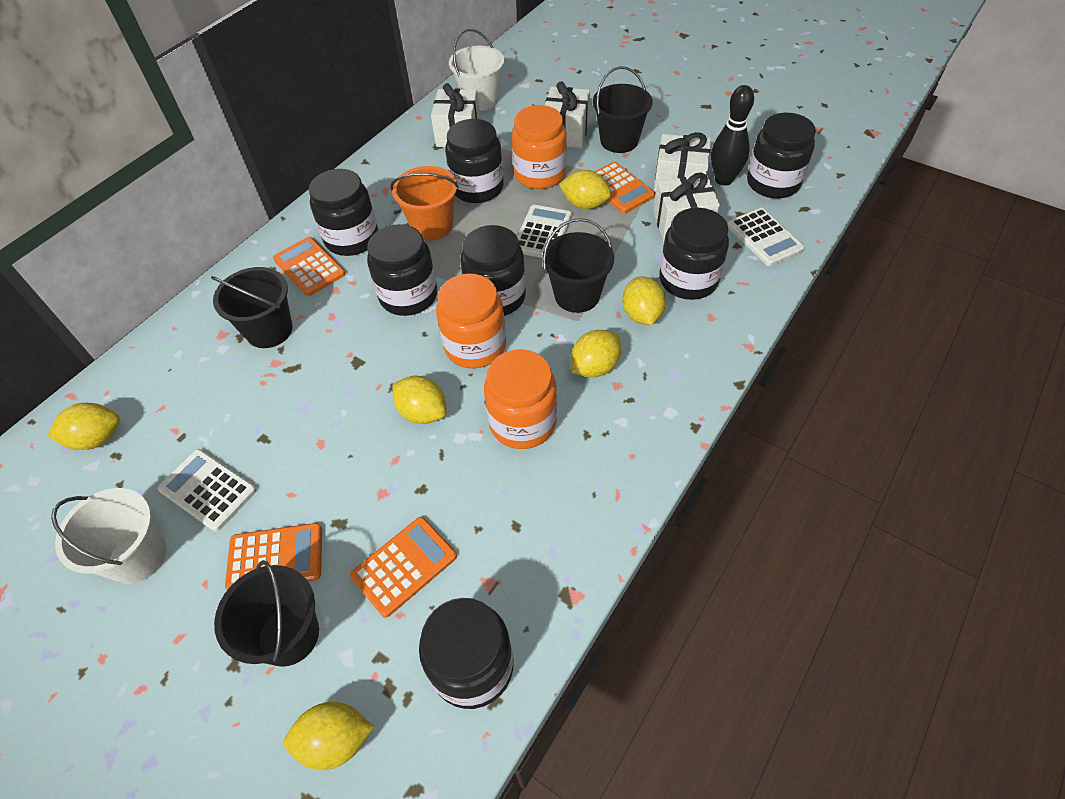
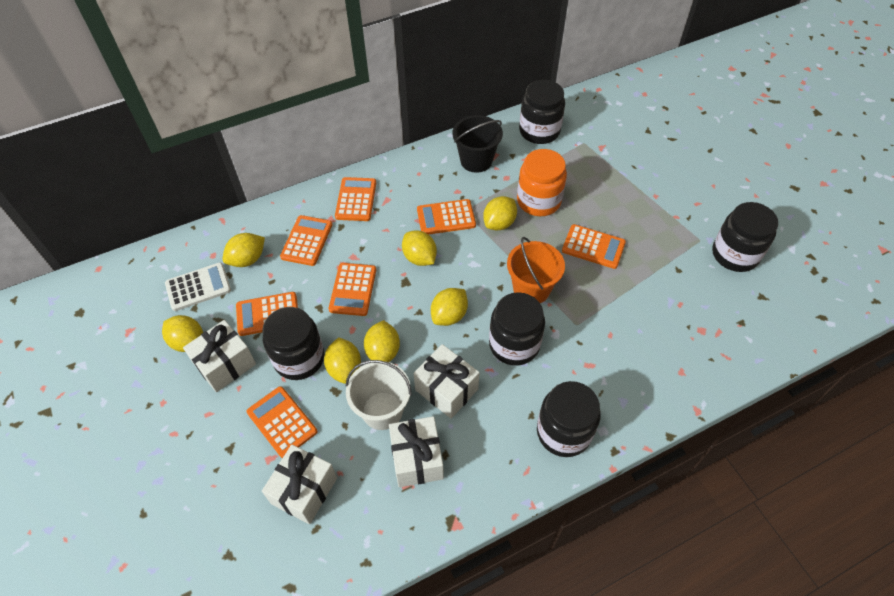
black bowling pin: 1 -> 0
black bucket: 4 -> 1
black jar: 7 -> 5
orange calculator: 4 -> 7
orange jar: 3 -> 1
white bucket: 2 -> 1
white calculator: 3 -> 1
yellow lemon: 6 -> 7

